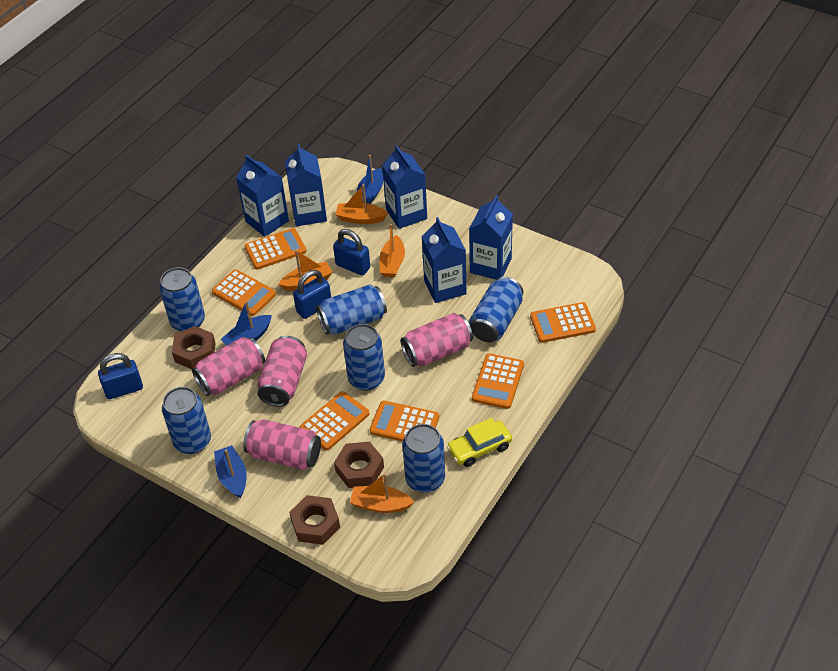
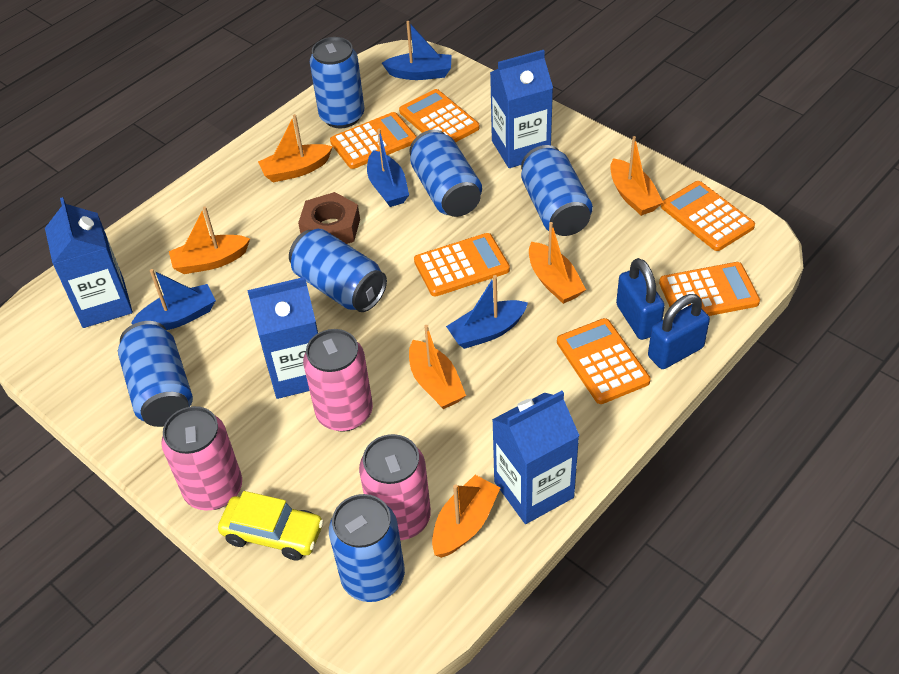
blue boat: 3 -> 4
blue carton: 5 -> 4
blue padlock: 3 -> 2
brown nut: 3 -> 1
orange boat: 4 -> 6
pink can: 4 -> 3

